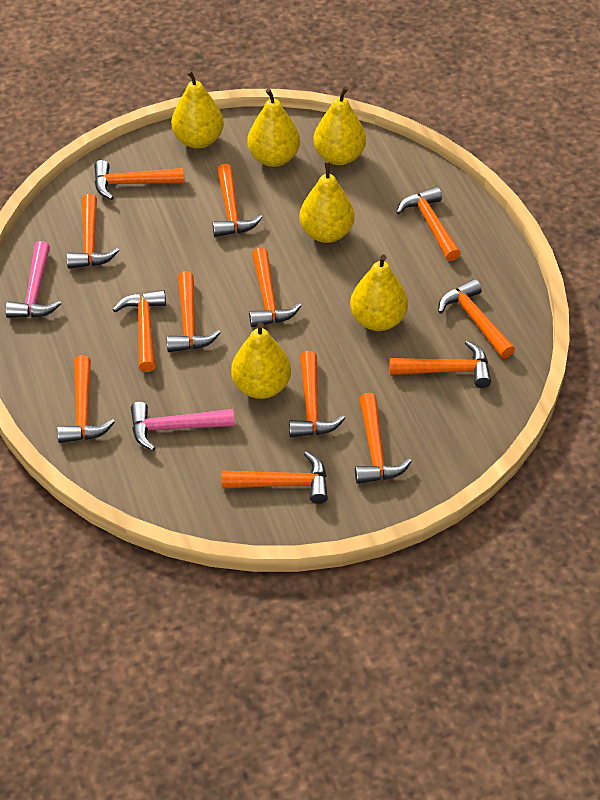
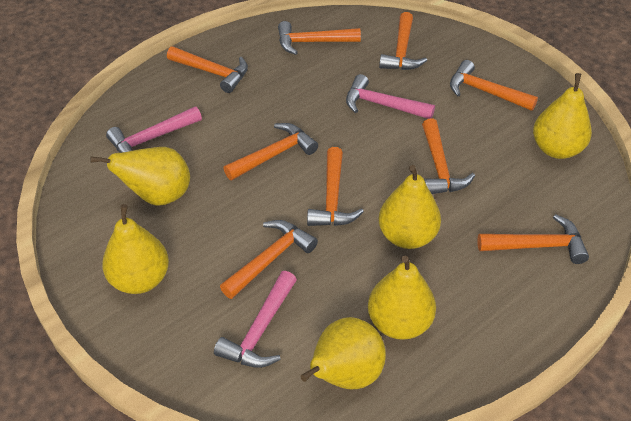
orange hammer: 13 -> 9
pink hammer: 2 -> 3

